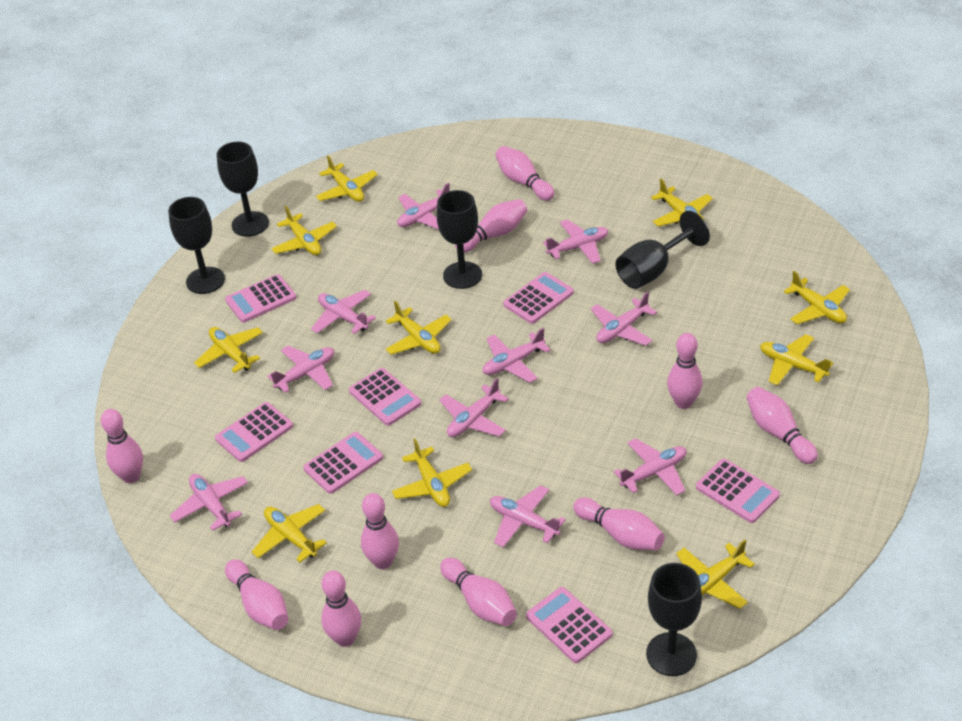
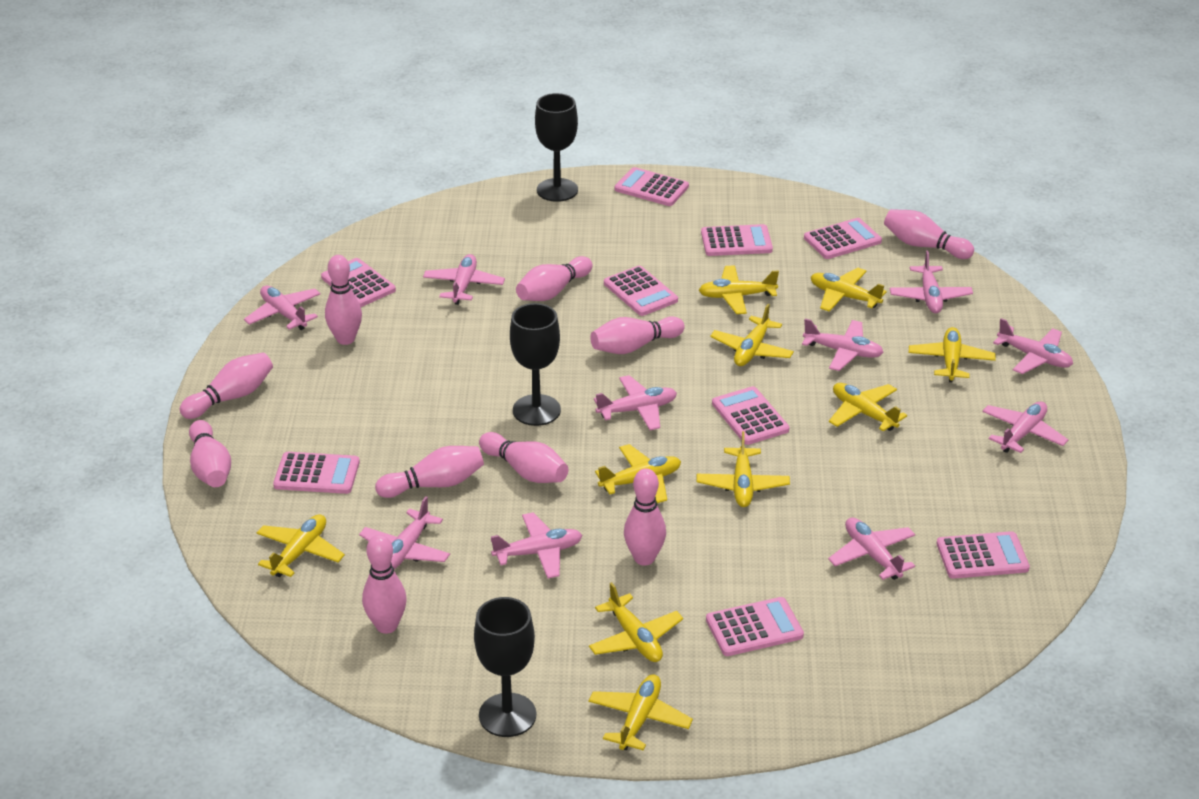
black goblet: 5 -> 3
pink calculator: 7 -> 9

